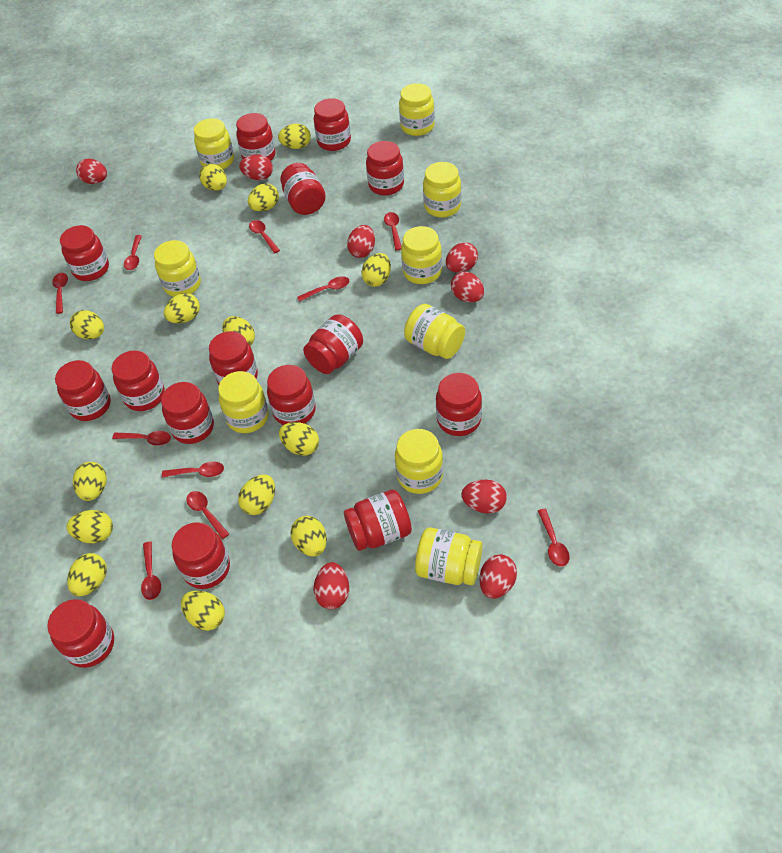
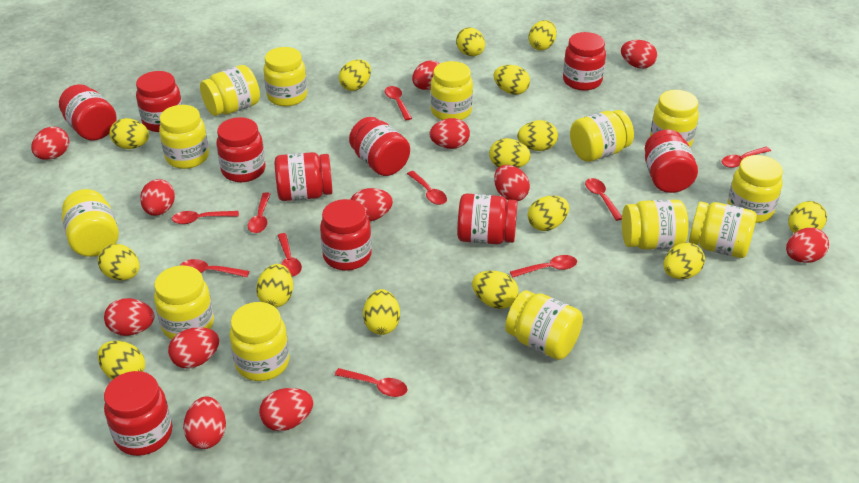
red egg: 8 -> 12
red jar: 15 -> 10
yellow egg: 14 -> 15
yellow jar: 9 -> 13

